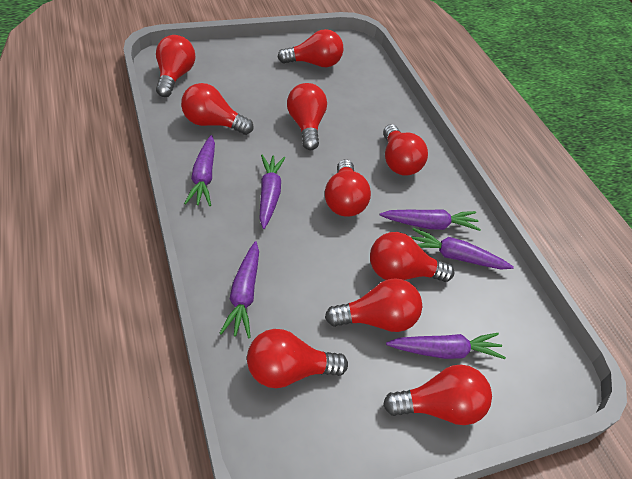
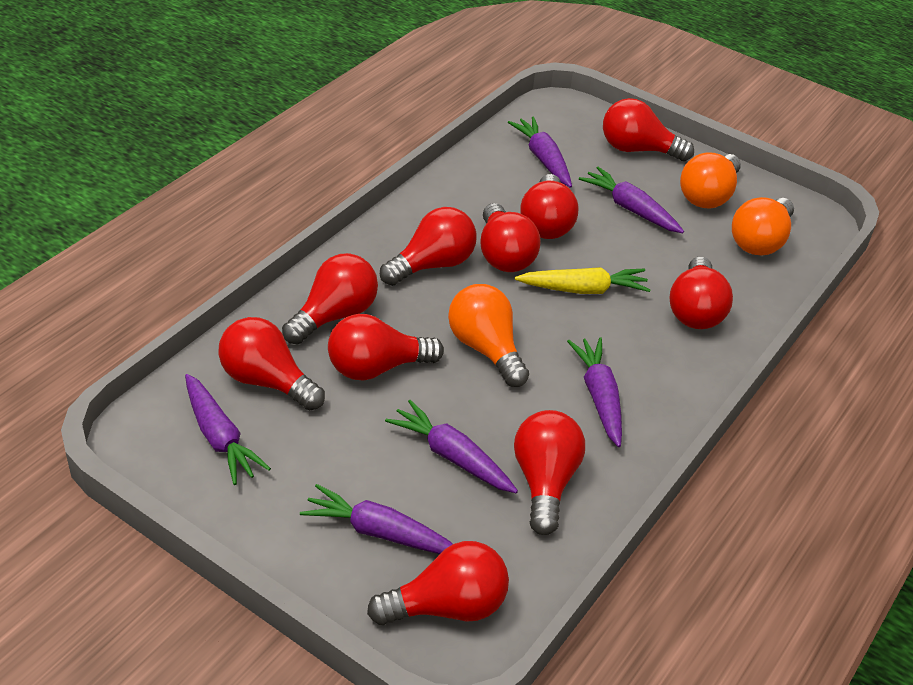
orange light bulb: 0 -> 3
yellow carrot: 0 -> 1

